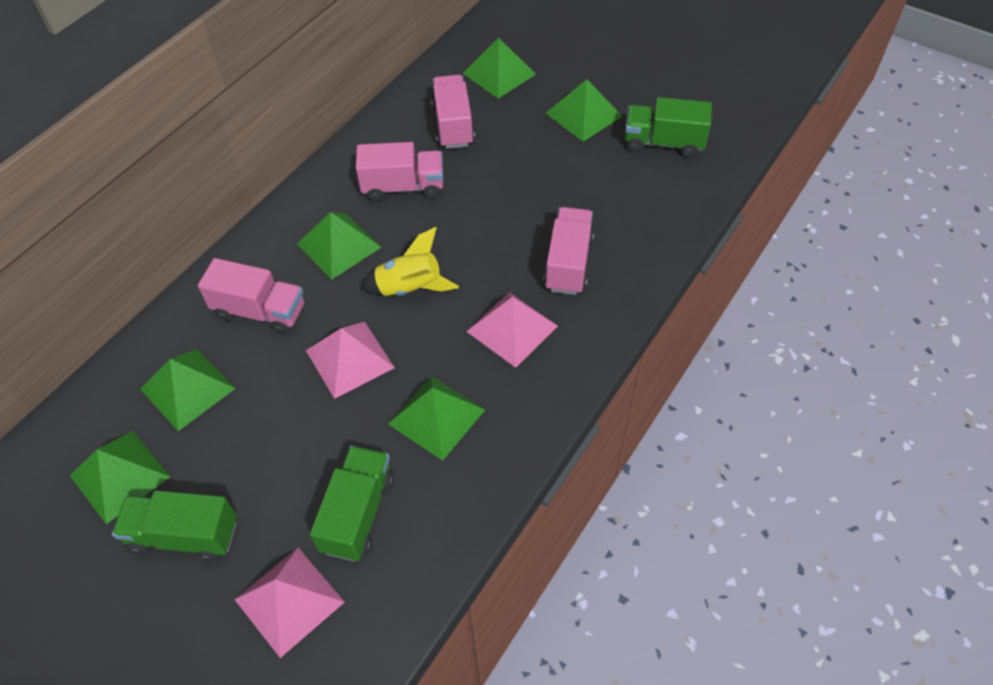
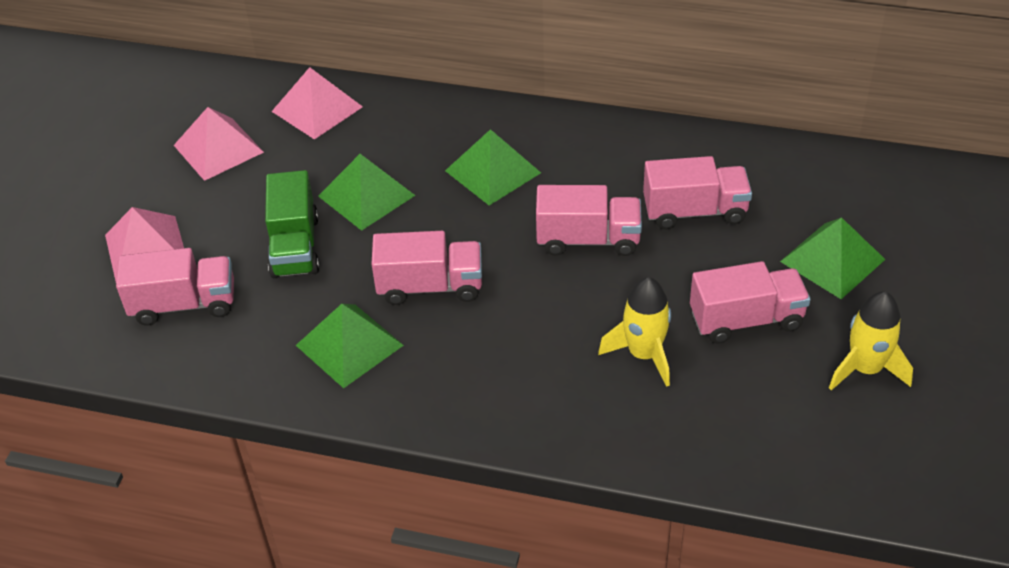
green pyramid: 6 -> 4
green truck: 3 -> 1
pink truck: 4 -> 5
yellow rocket: 1 -> 2

